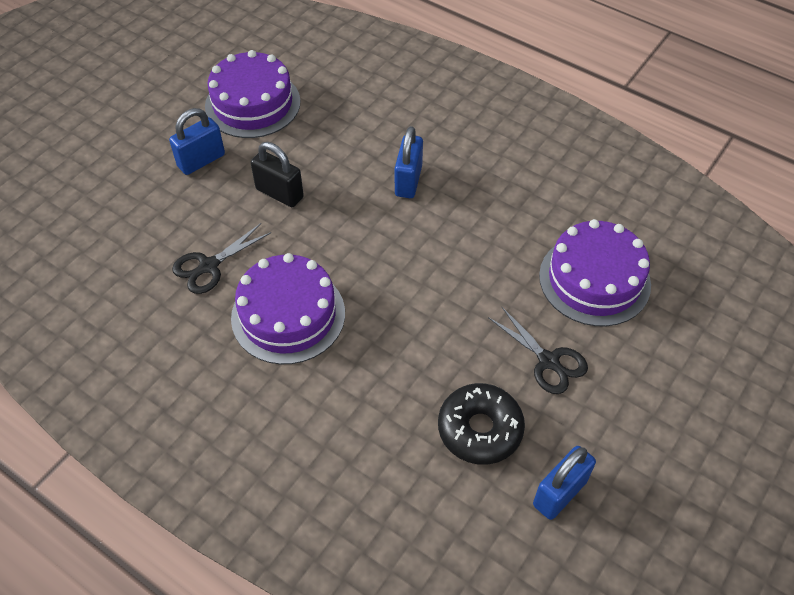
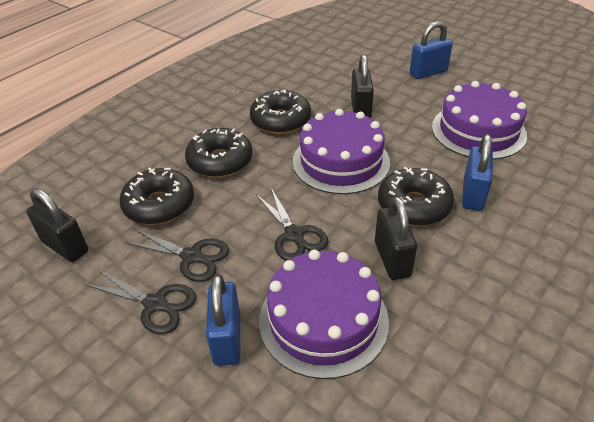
black donut: 1 -> 4
black padlock: 1 -> 3
black scissors: 2 -> 3

